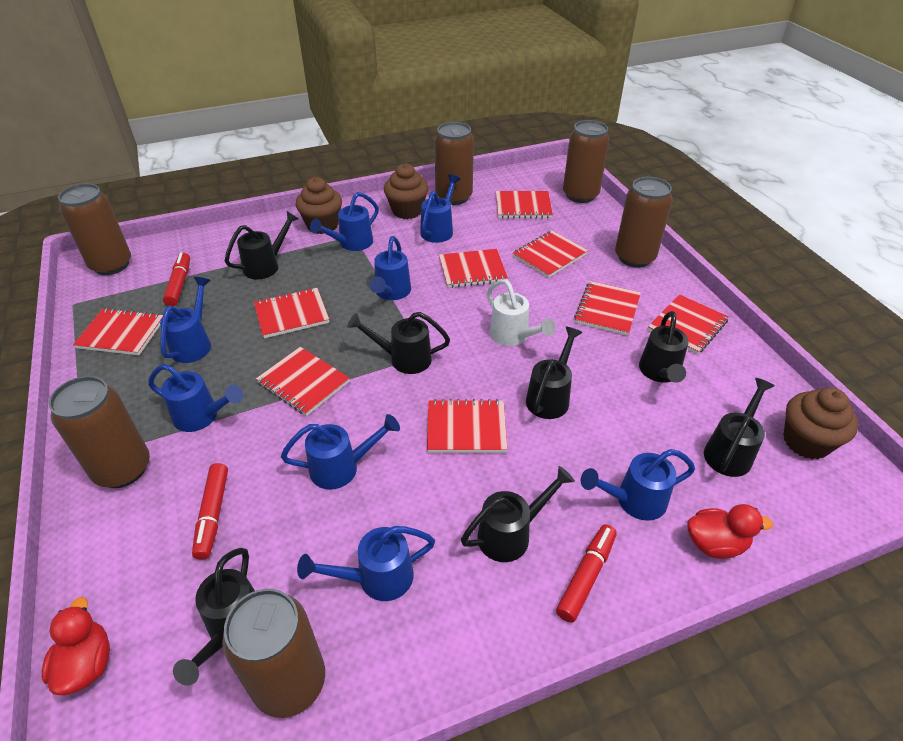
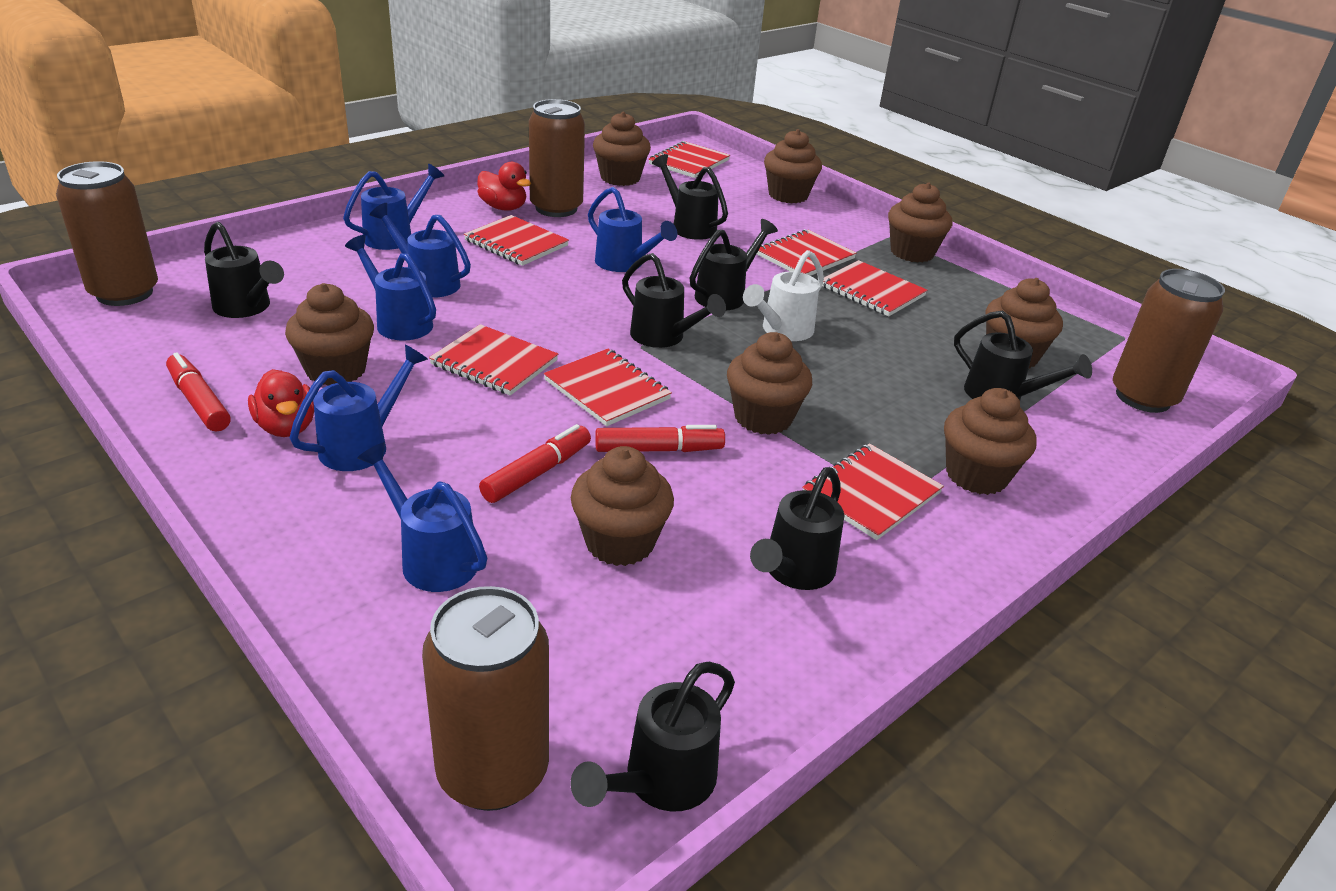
blue watering can: 8 -> 6
brown can: 6 -> 4
brown cupcake: 3 -> 8
red notebook: 9 -> 7

